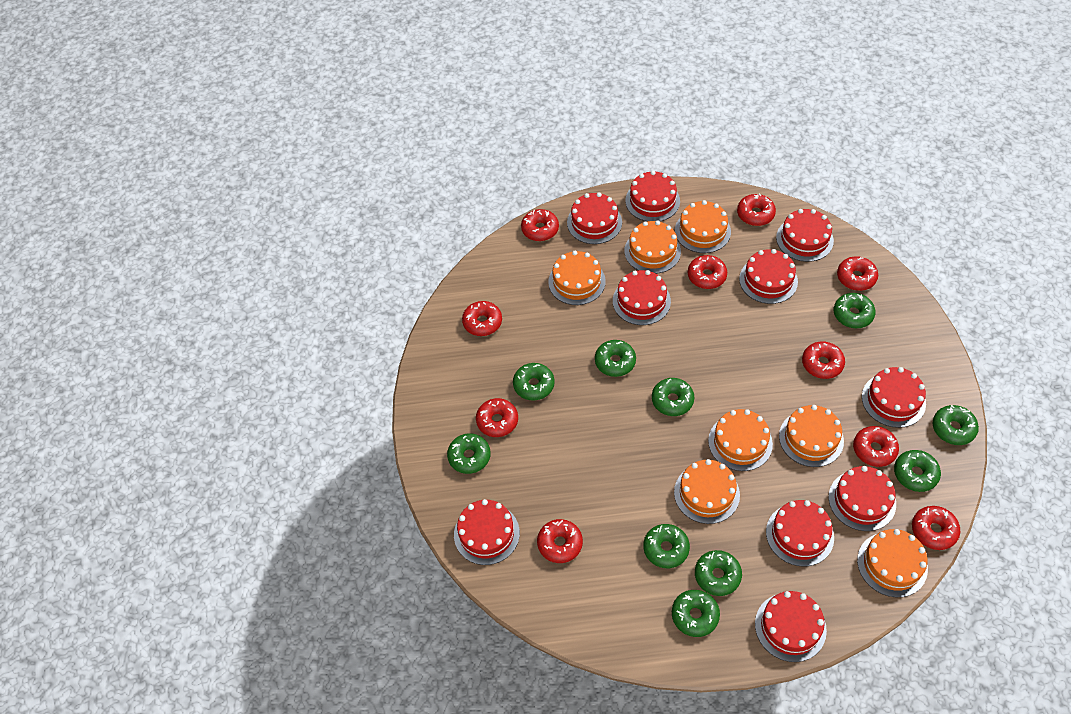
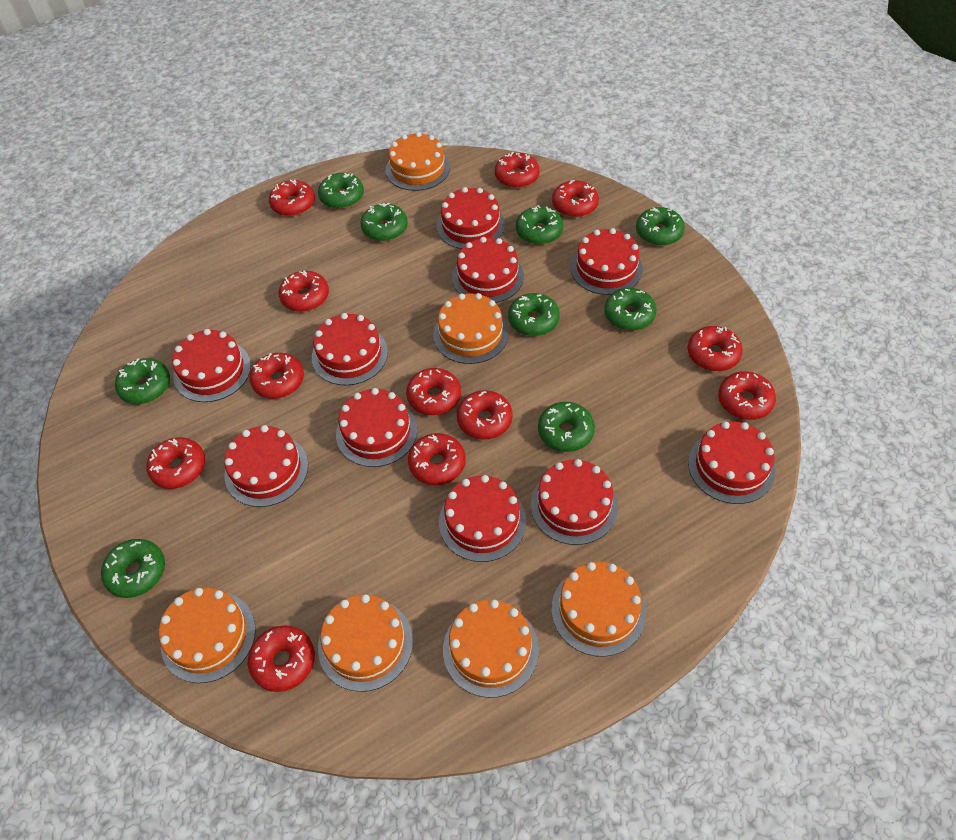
green donut: 10 -> 9
orange cake: 7 -> 6
red donut: 10 -> 12

